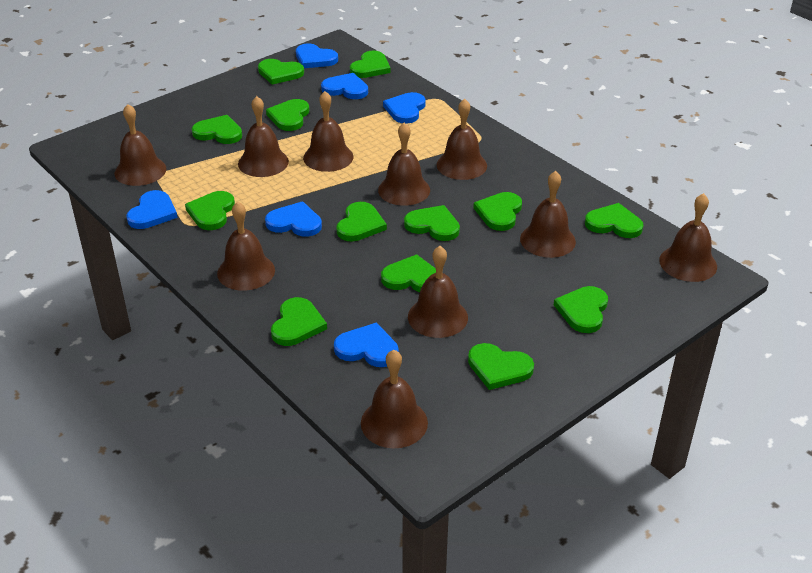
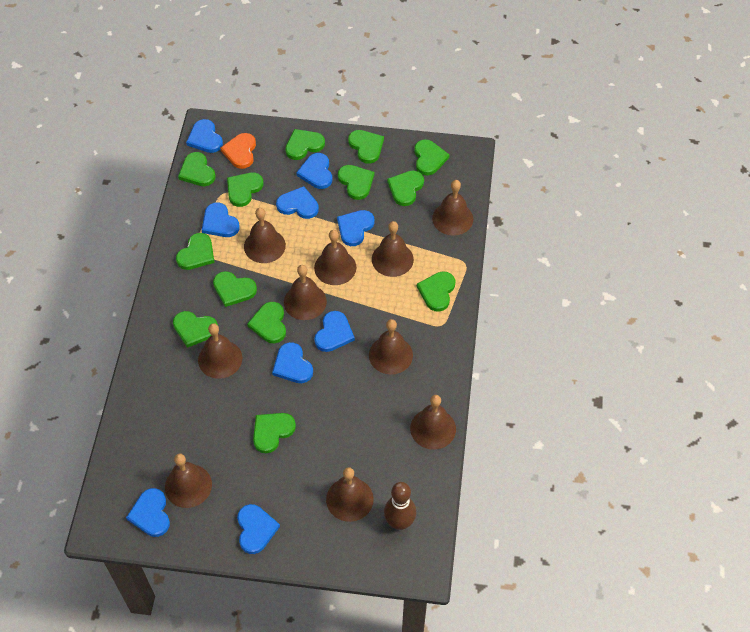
blue heart: 6 -> 9
brown bowling pin: 0 -> 1
orange heart: 0 -> 1

